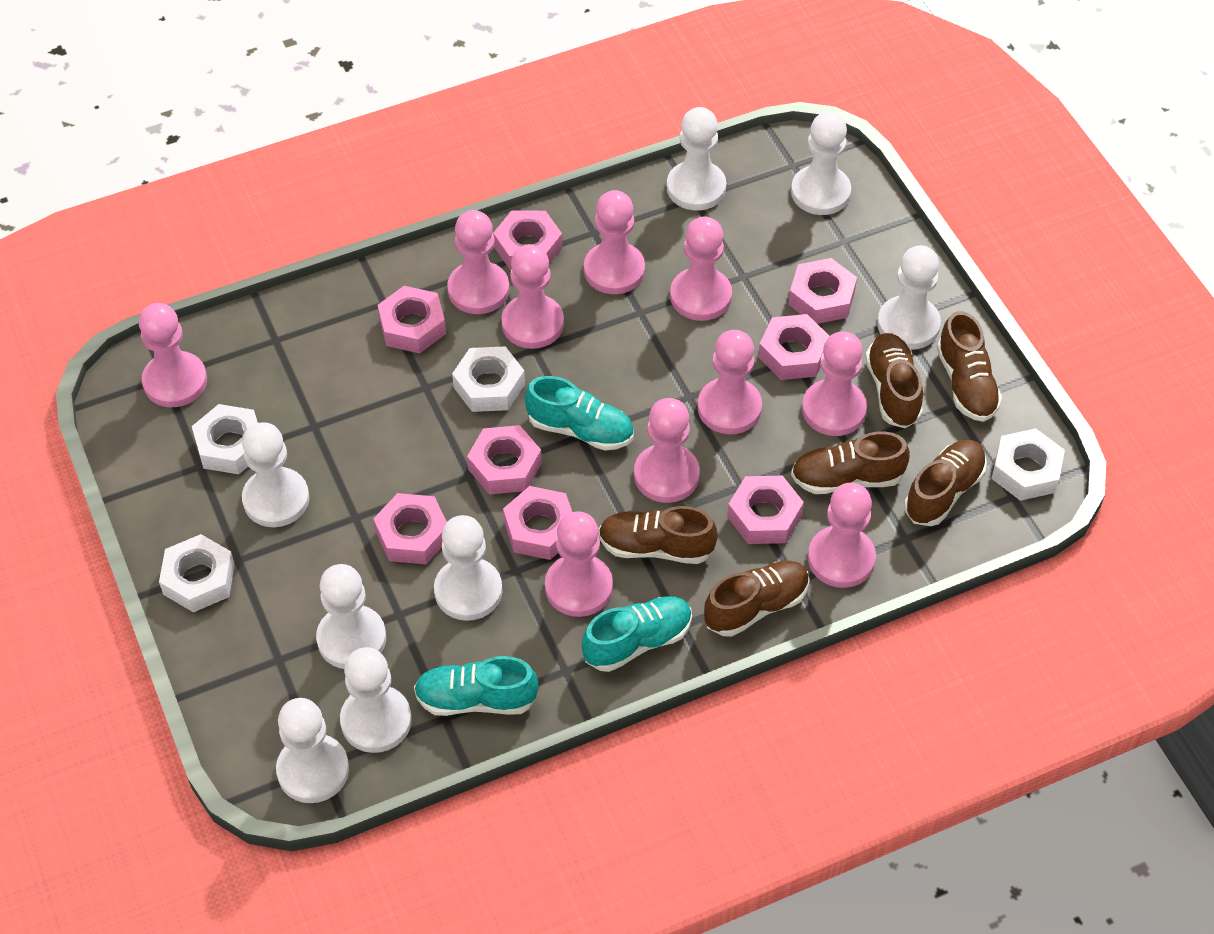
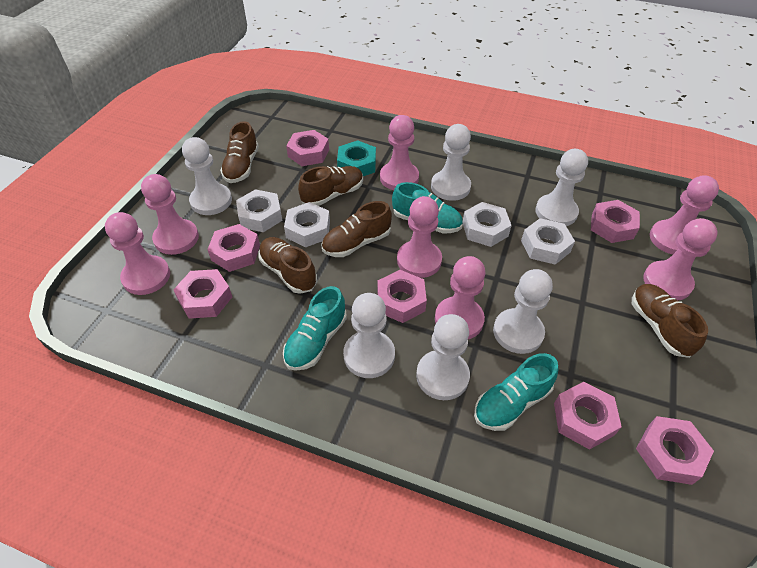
brown shoe: 6 -> 5
pink nut: 8 -> 7
pink pawn: 10 -> 7
turquoise nut: 0 -> 1
white pawn: 8 -> 6

